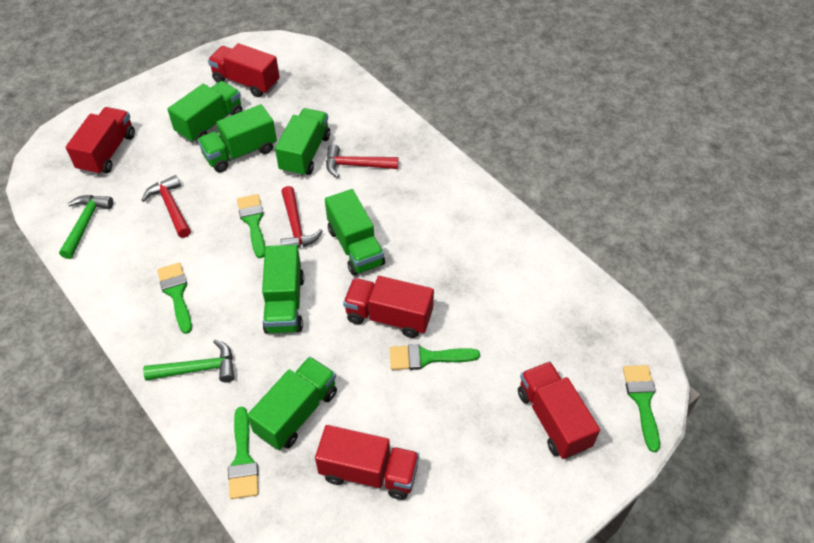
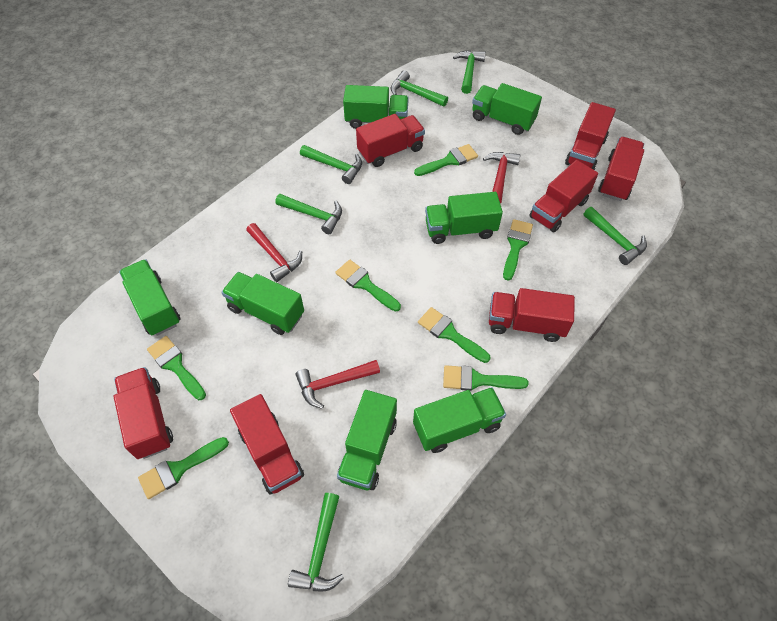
green brush: 5 -> 7
green hammer: 2 -> 6
green truck: 6 -> 7
red truck: 5 -> 7

